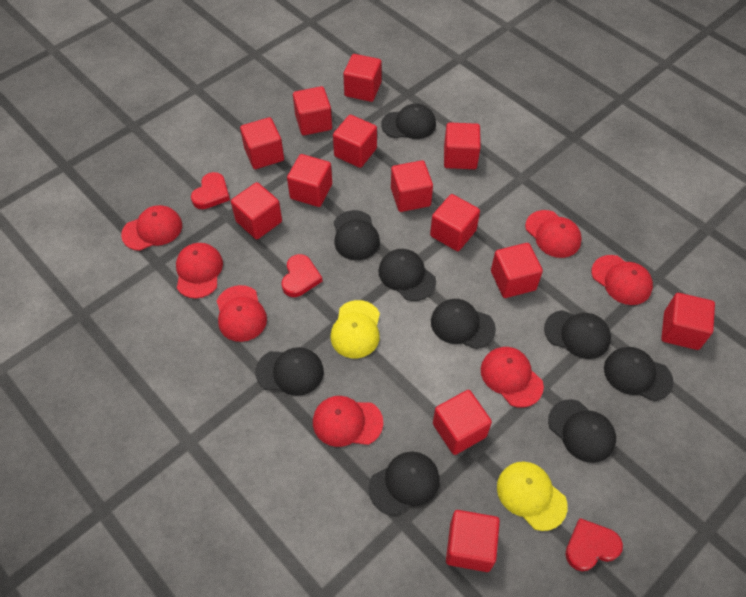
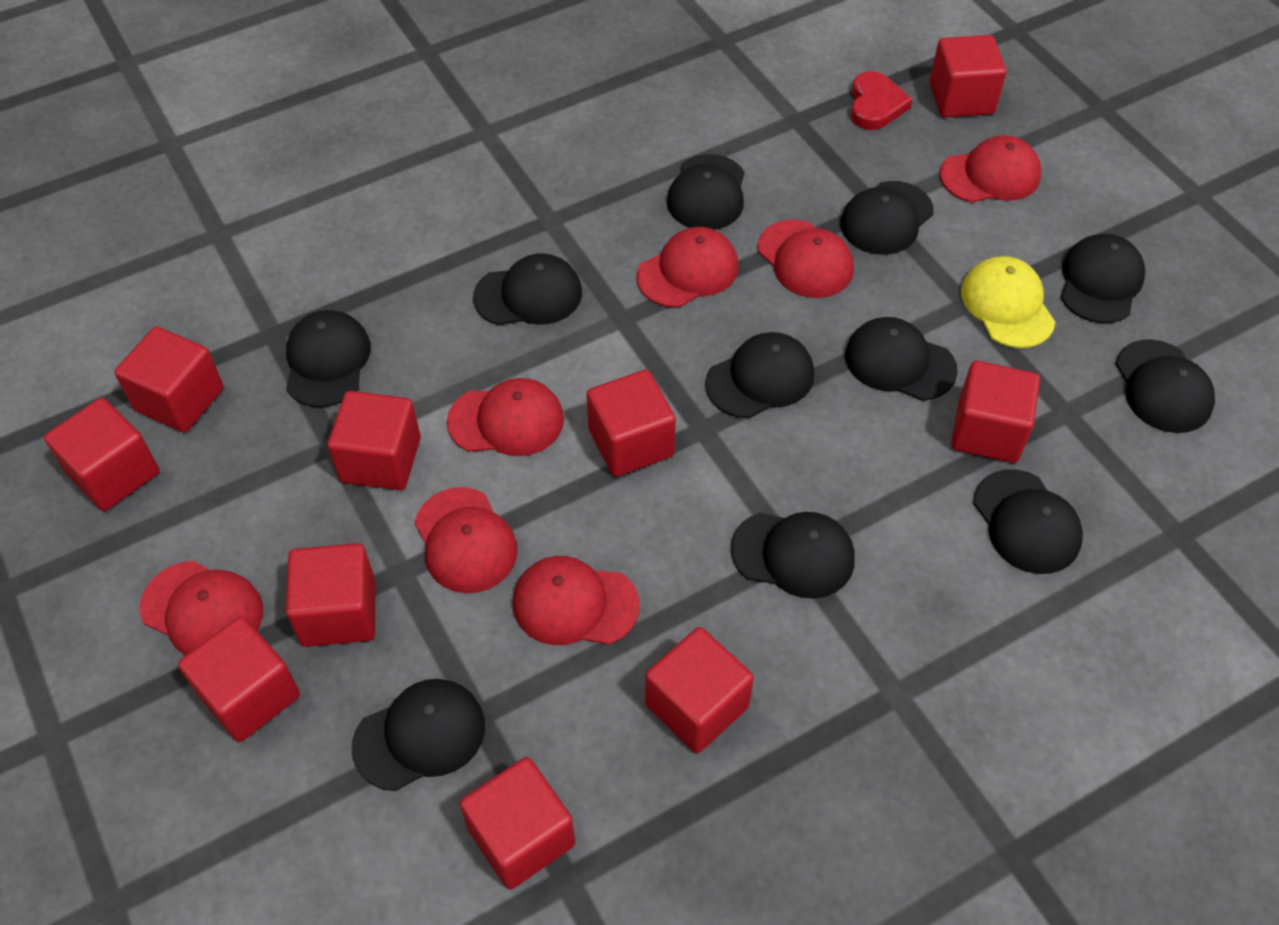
black cap: 9 -> 11
red cube: 13 -> 10
red heart: 3 -> 1
yellow cap: 2 -> 1

